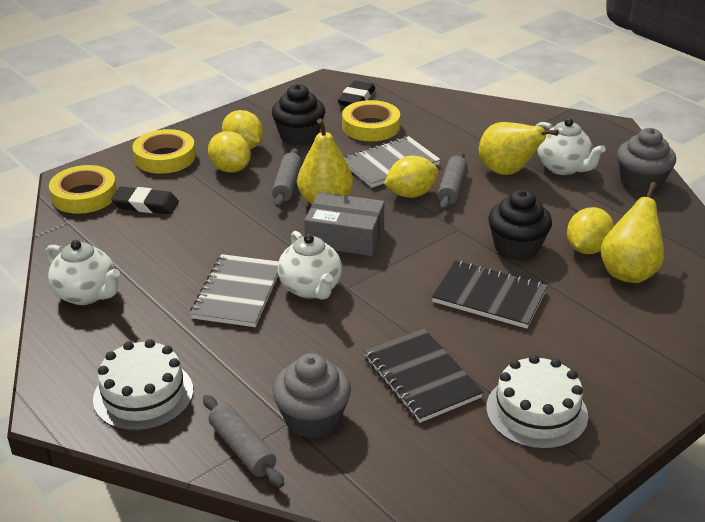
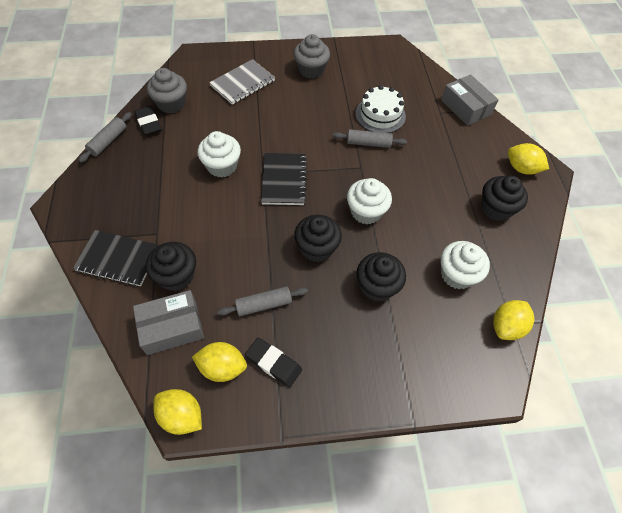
black cupcake: 2 -> 4
grey box: 1 -> 2
grey notebook: 2 -> 1
white cake: 2 -> 1
white cupcake: 0 -> 3
white teapot: 3 -> 0
yellow pear: 3 -> 0
yellow tape: 3 -> 0

